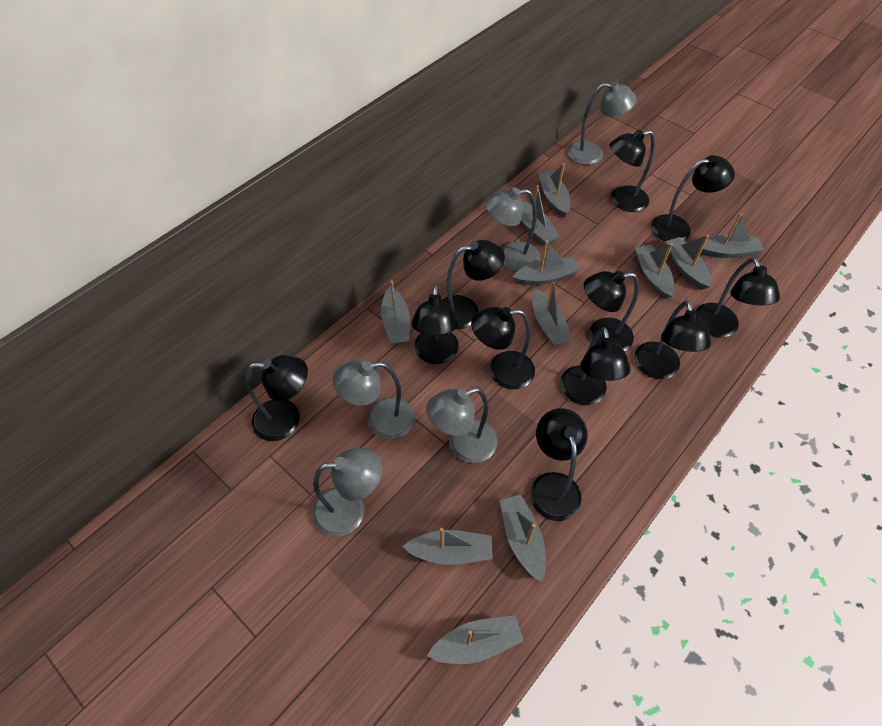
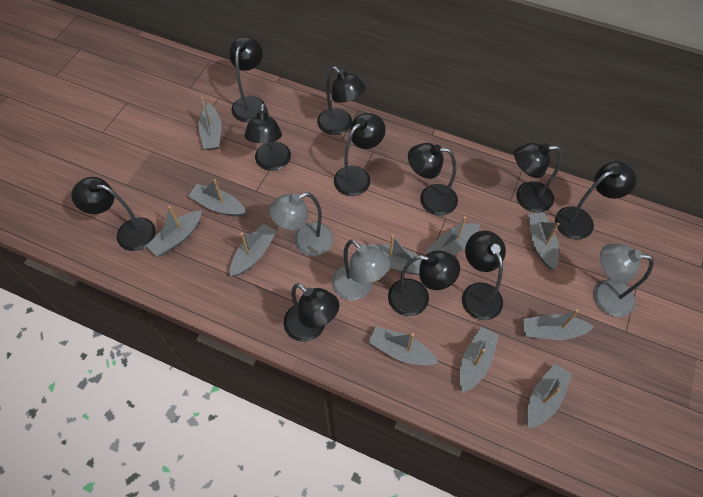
grey lamp: 5 -> 3

